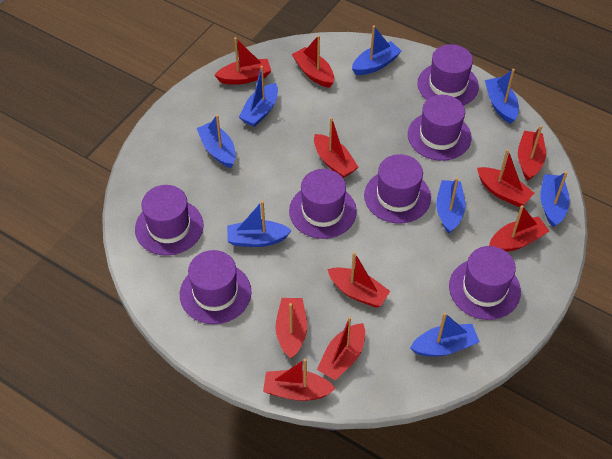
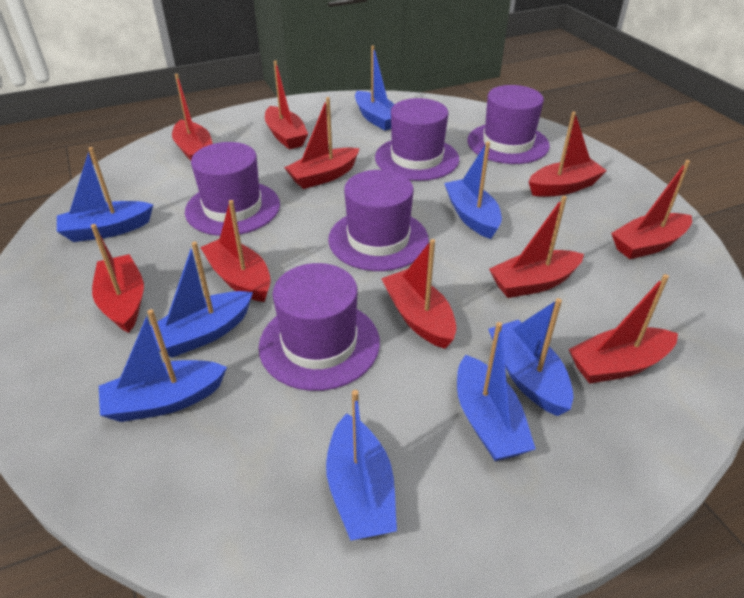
purple hat: 7 -> 5

